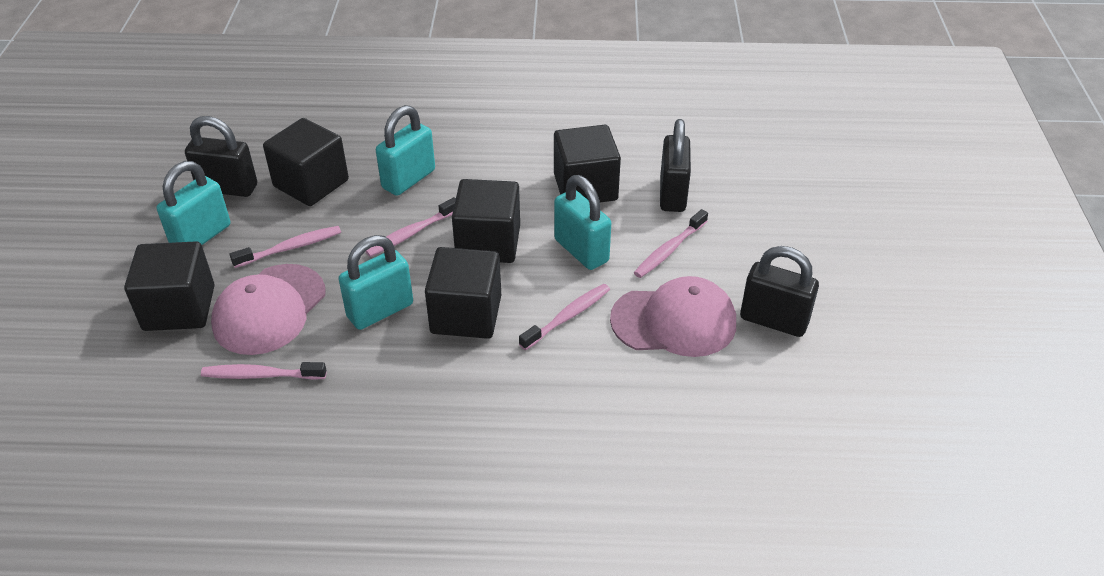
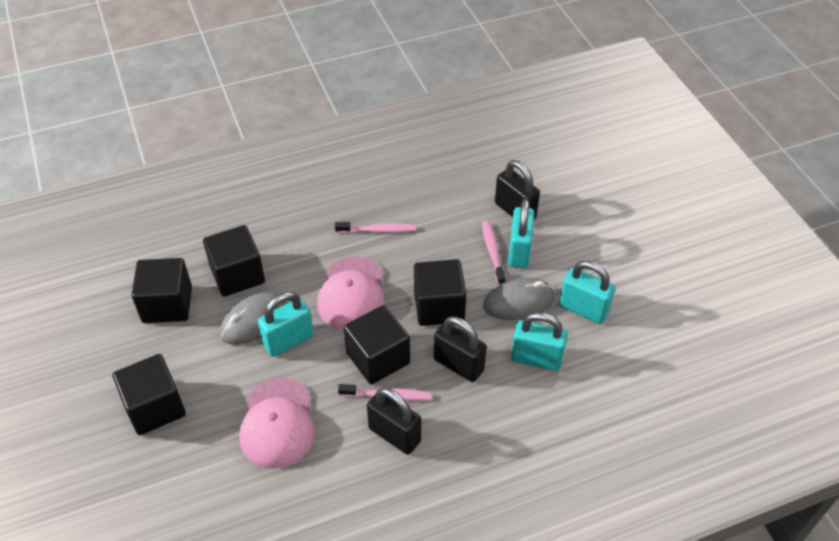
grey mouse: 0 -> 2
pink toothbrush: 5 -> 3

